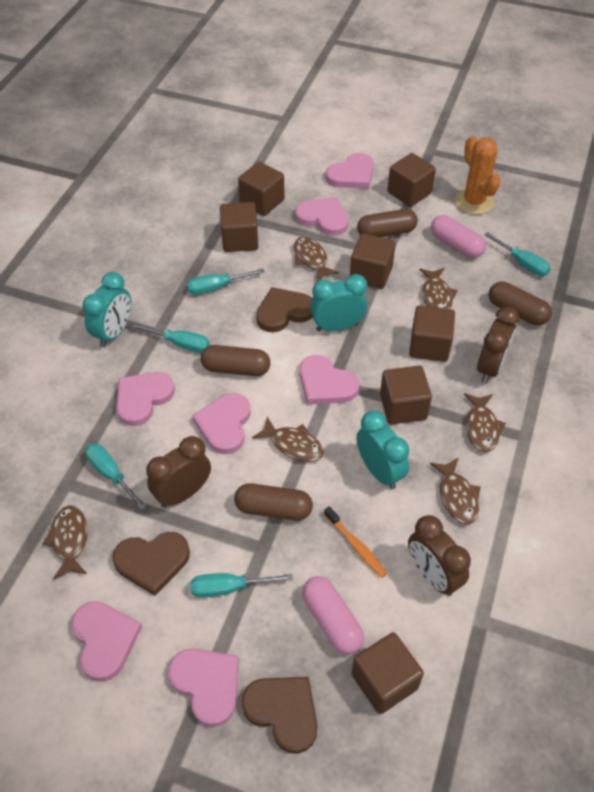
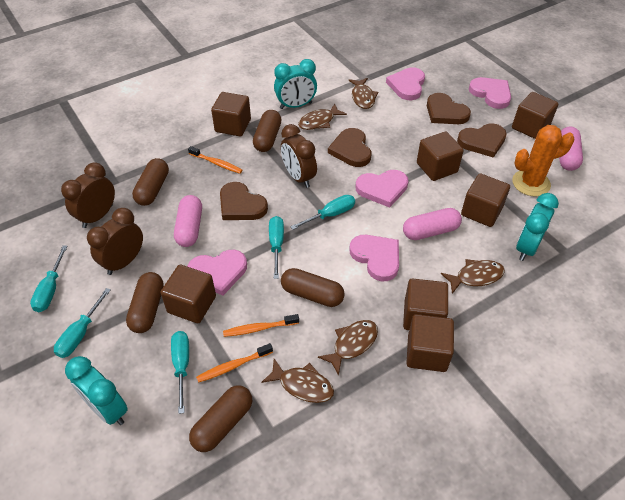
brown capsule: 4 -> 5
brown fish: 6 -> 5
brown heart: 3 -> 4
orange toothbrush: 1 -> 3
pink capsule: 2 -> 3
pink heart: 7 -> 5

